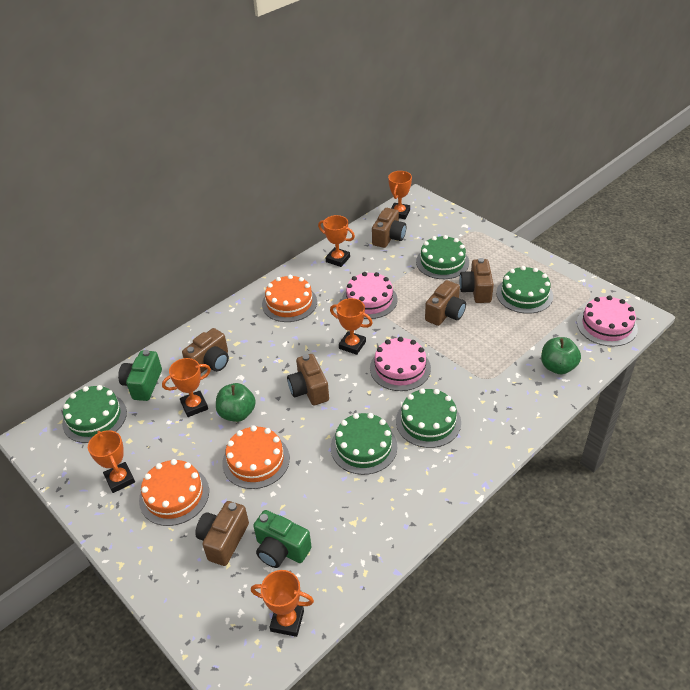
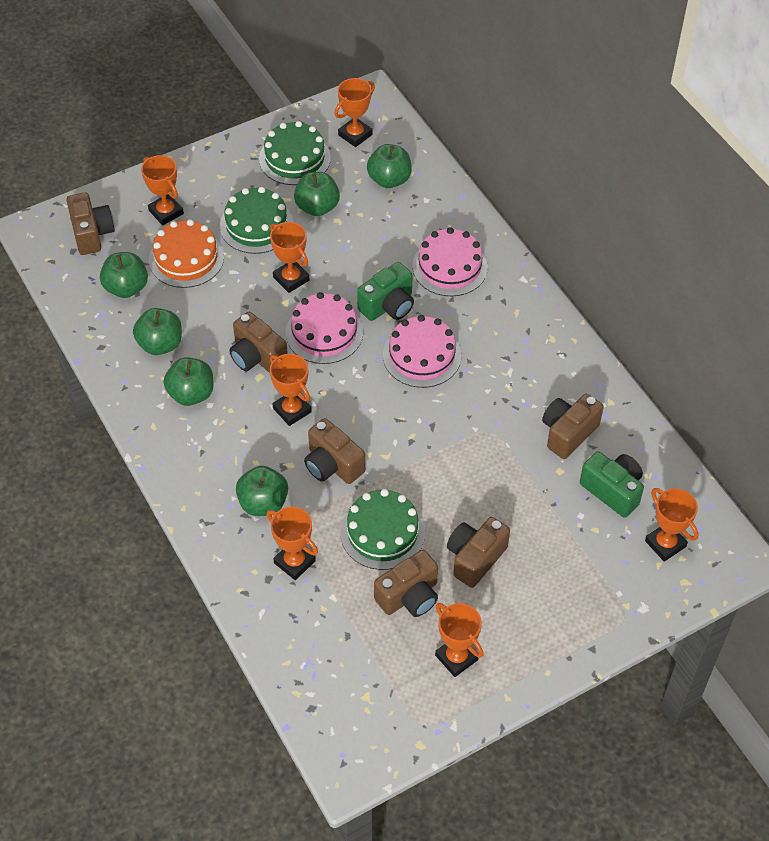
green apple: 2 -> 6
green cake: 5 -> 3
orange cake: 3 -> 1
orange trophy: 6 -> 7

